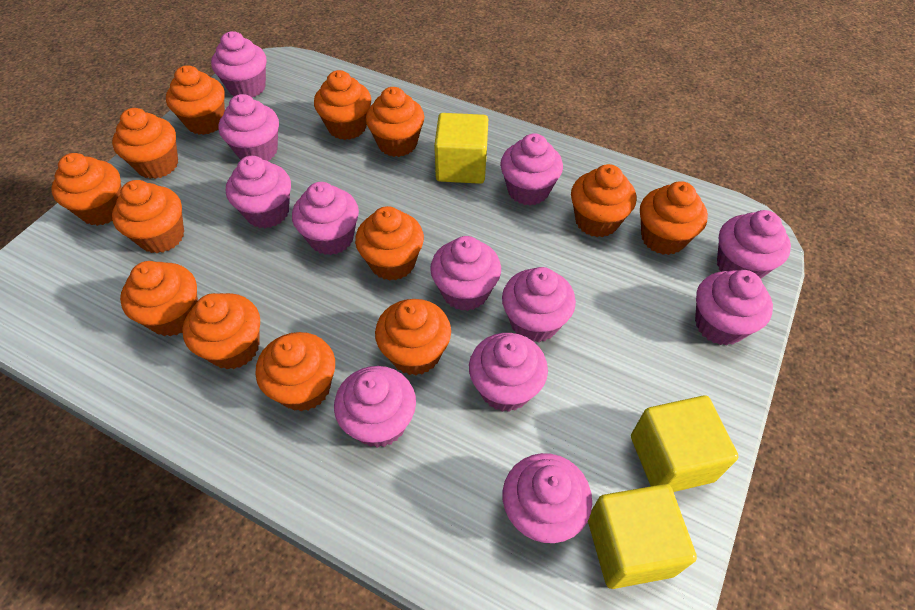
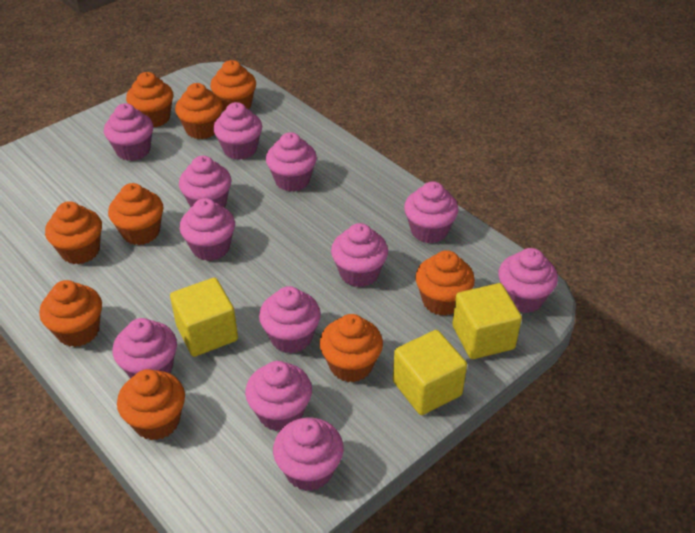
orange cupcake: 13 -> 9

